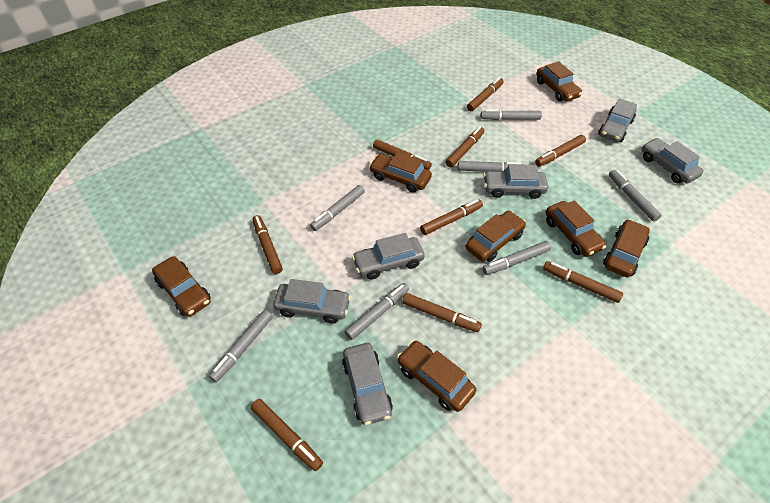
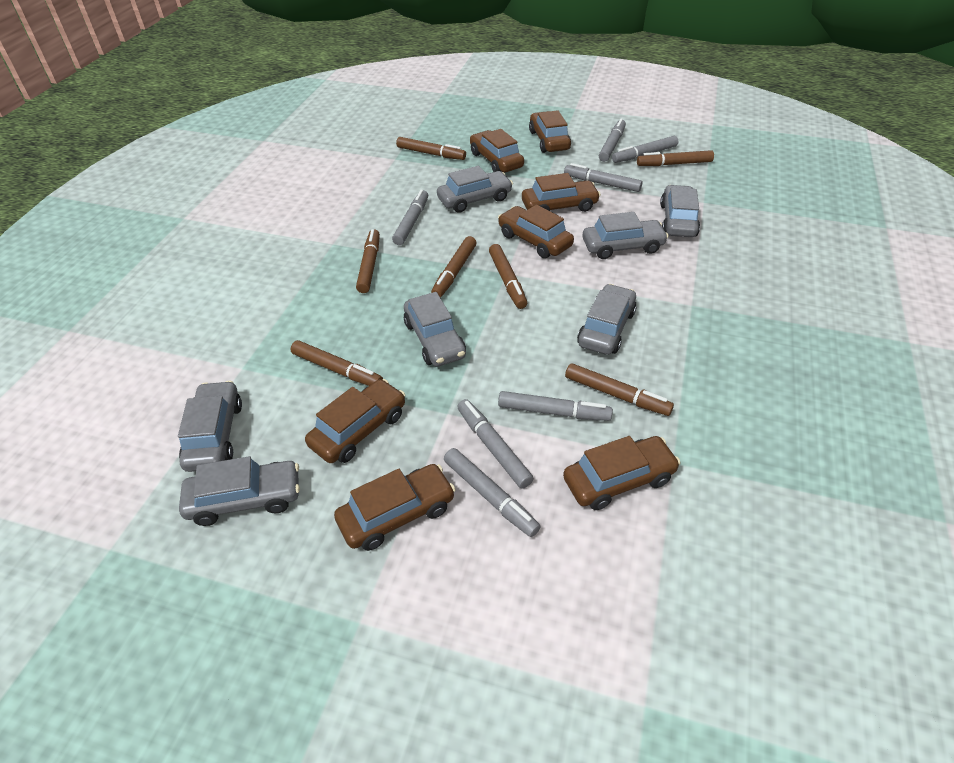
brown marker: 9 -> 7
grey car: 6 -> 7

